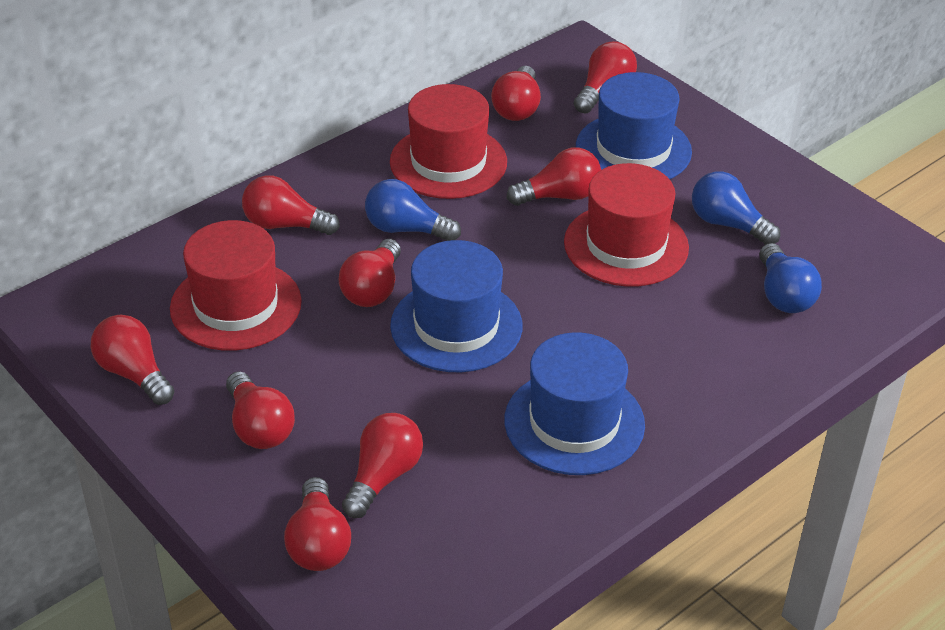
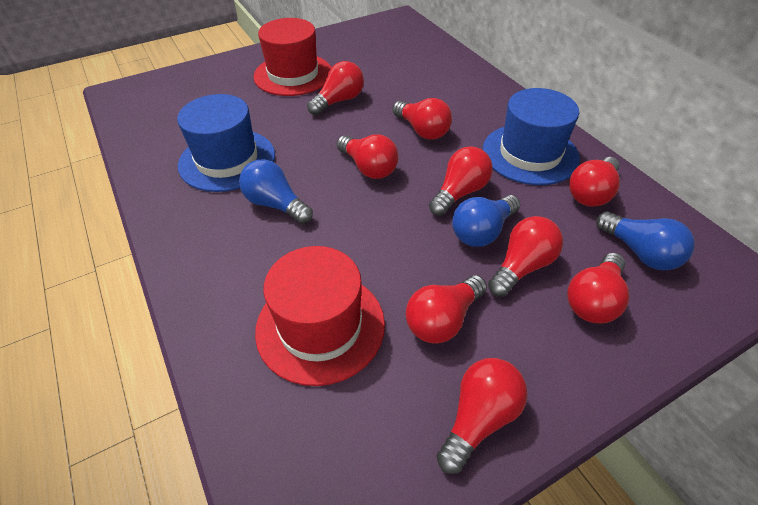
blue hat: 3 -> 2
red hat: 3 -> 2

